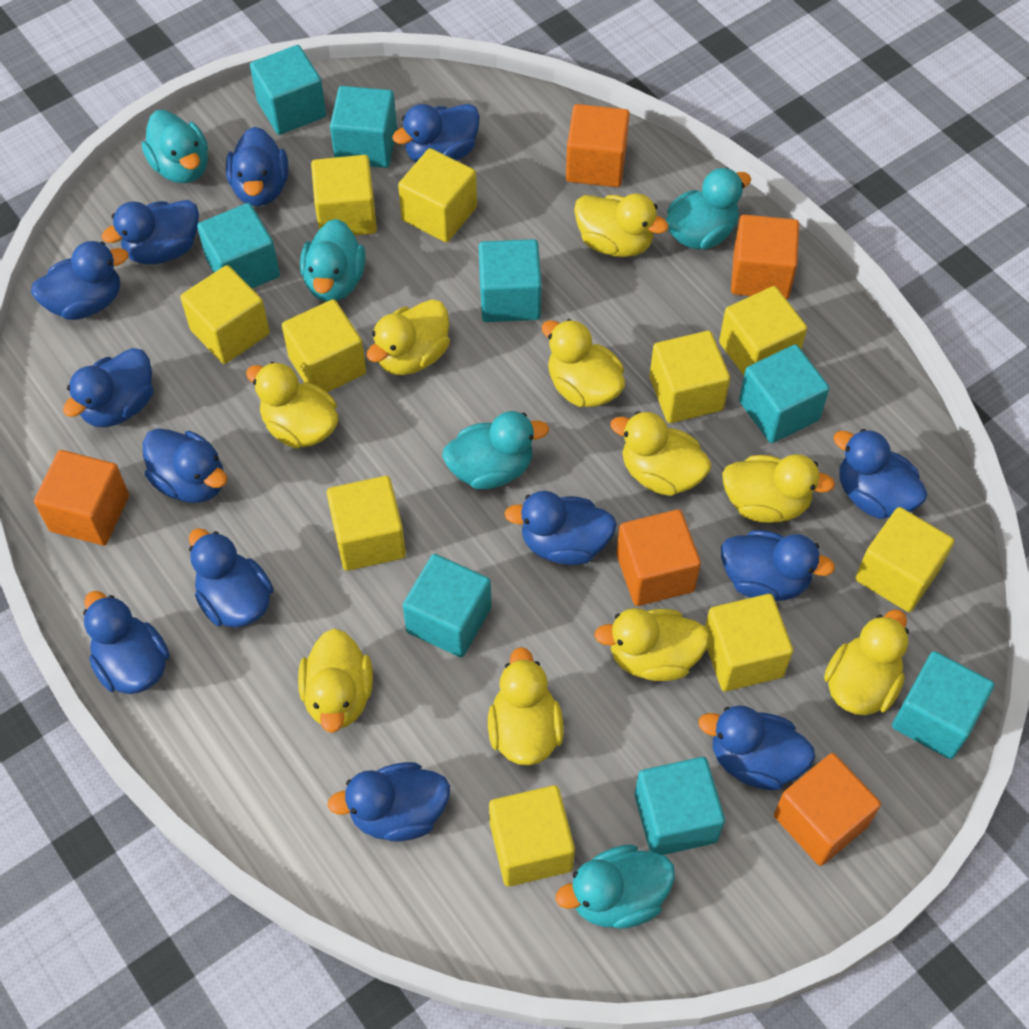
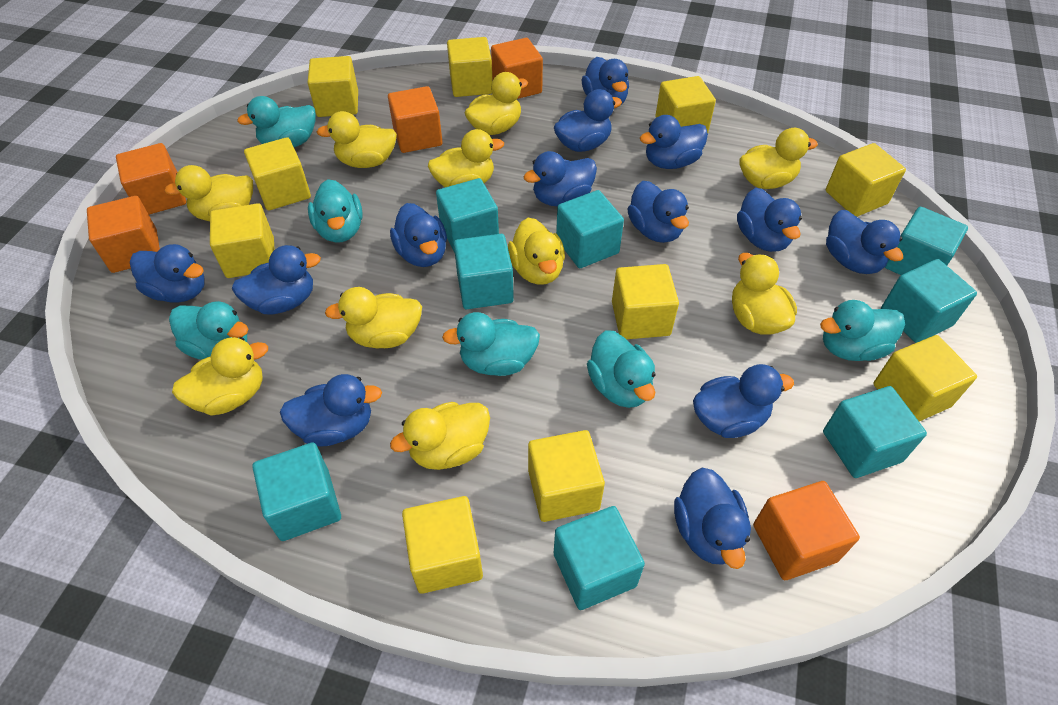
turquoise duck: 5 -> 6

